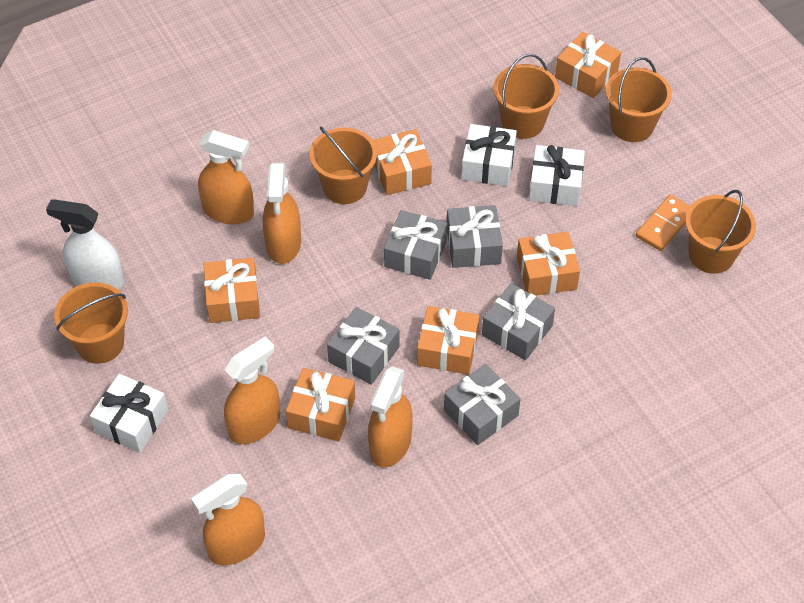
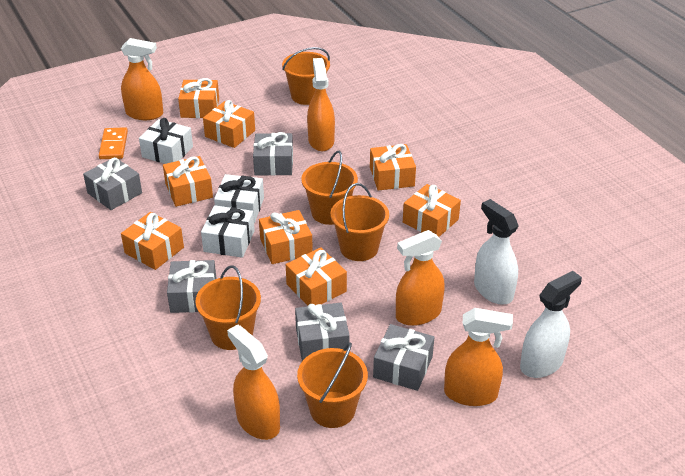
orange gift: 6 -> 8
white spray bottle: 1 -> 2

